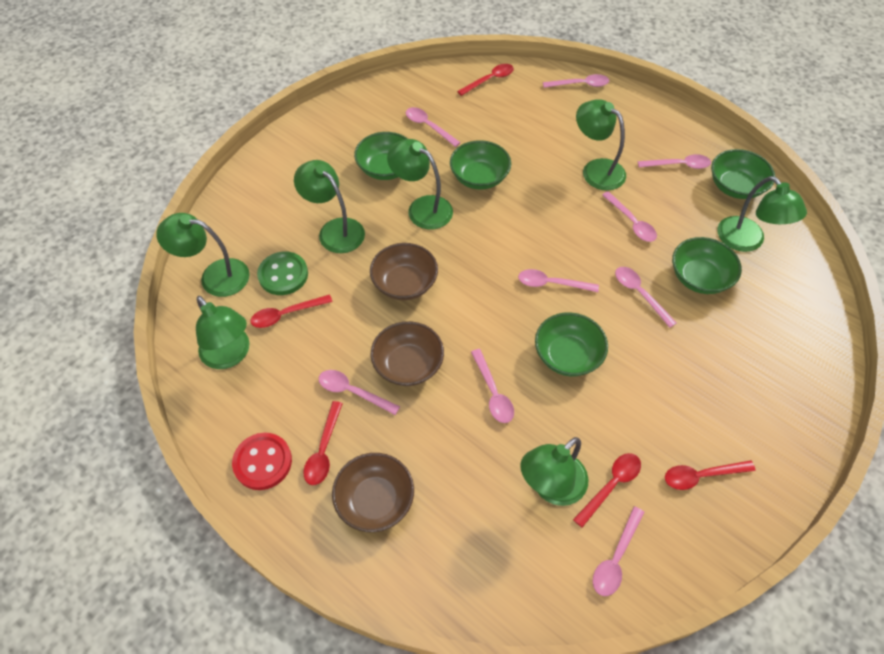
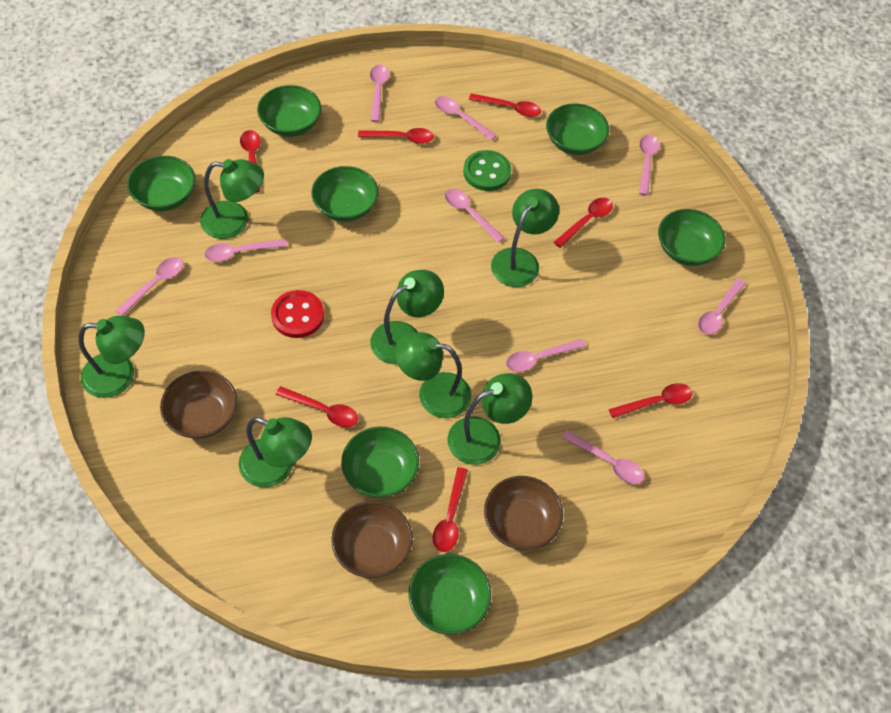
green bowl: 5 -> 7
red spoon: 5 -> 7

